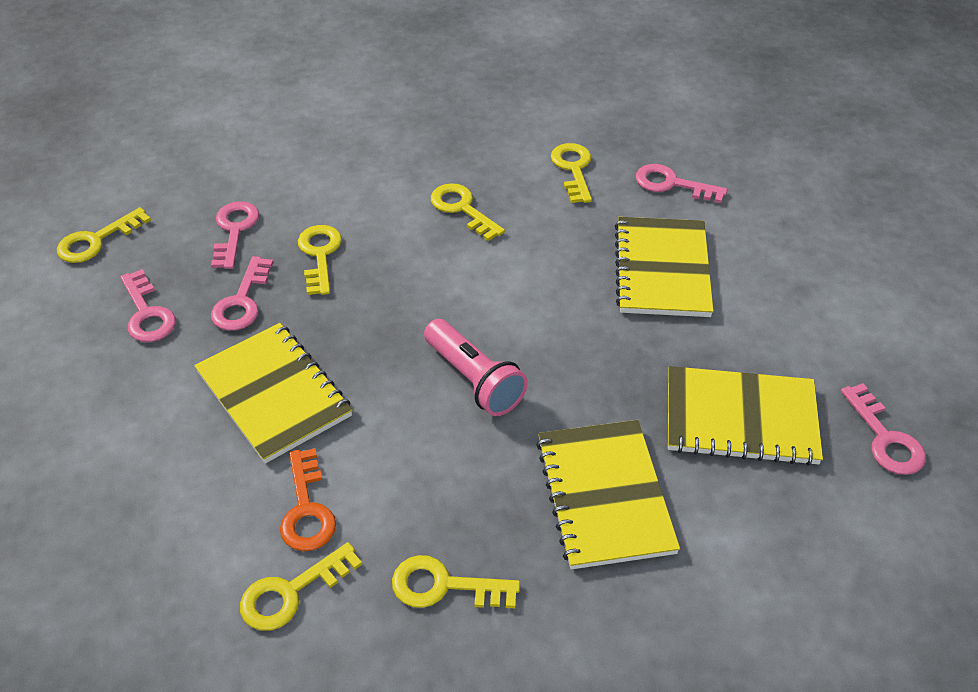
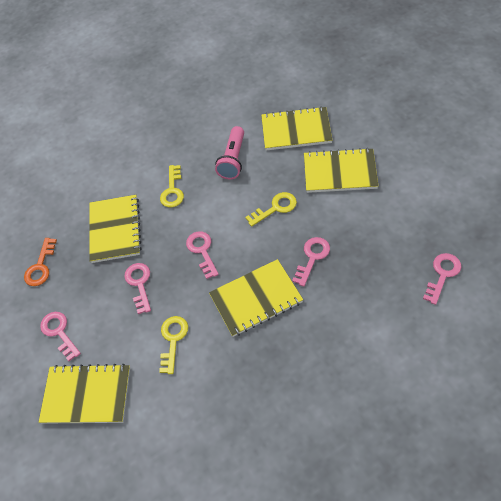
yellow key: 6 -> 3
yellow notebook: 4 -> 5

